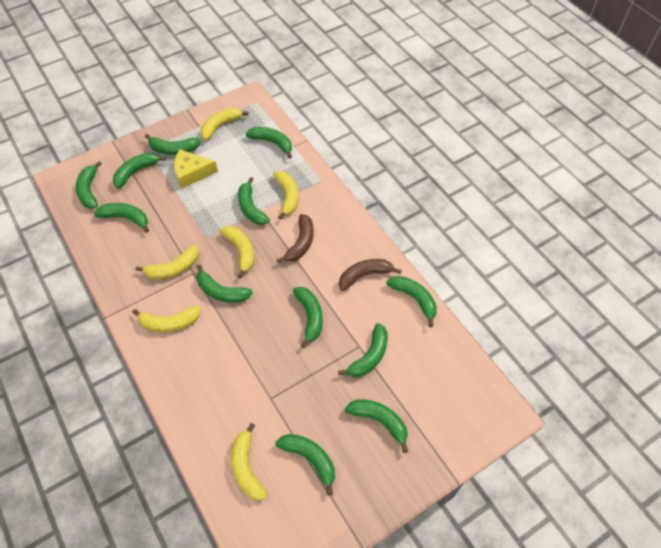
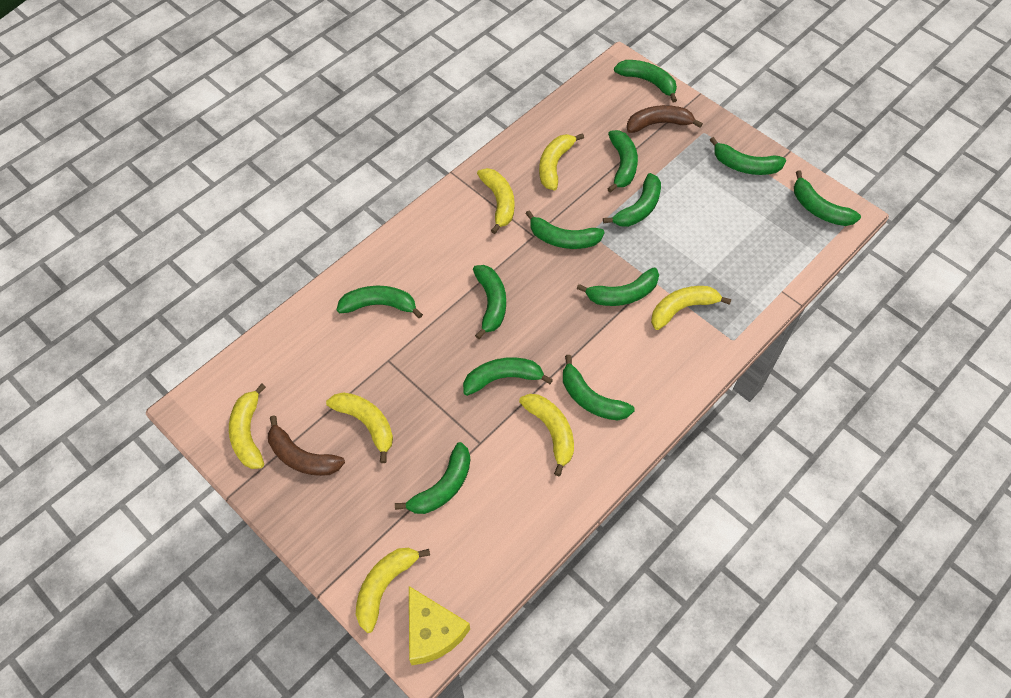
yellow banana: 6 -> 7

